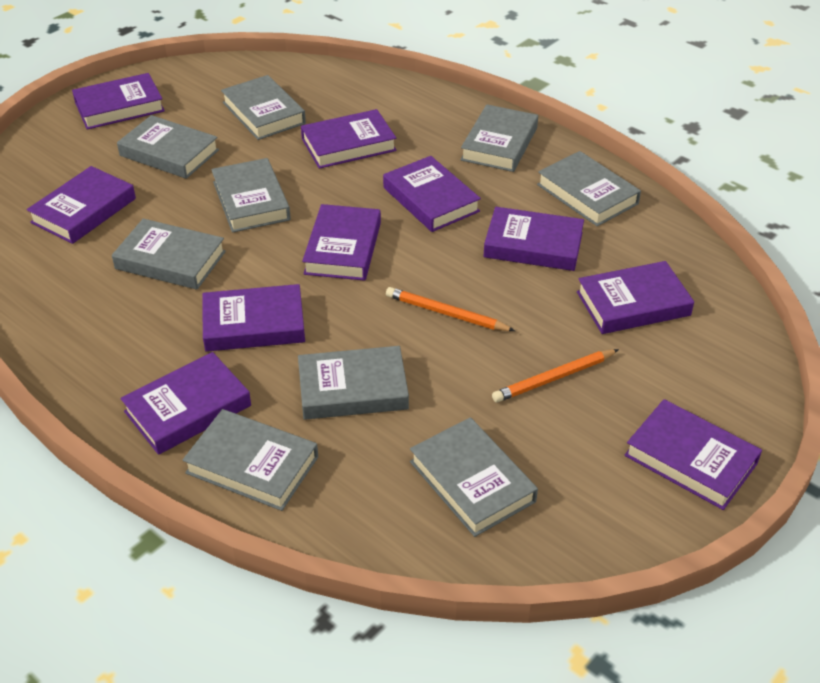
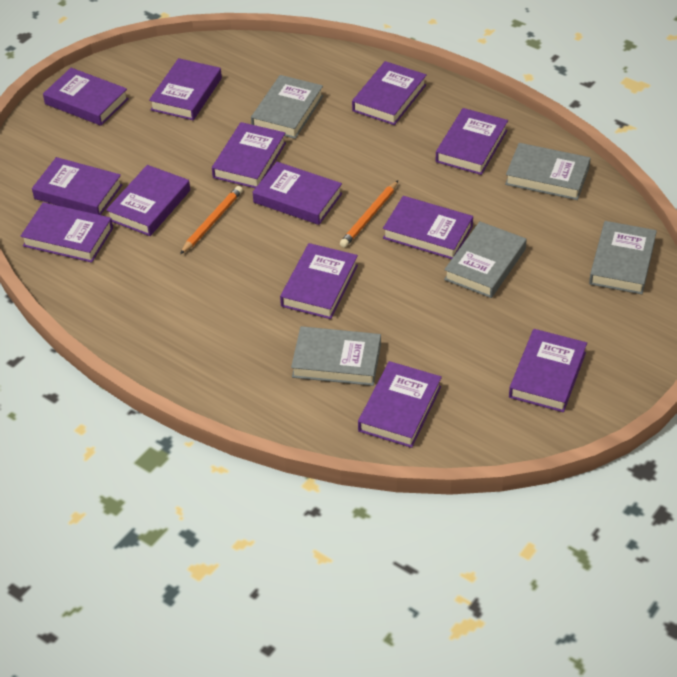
grey book: 9 -> 5
purple book: 10 -> 13

